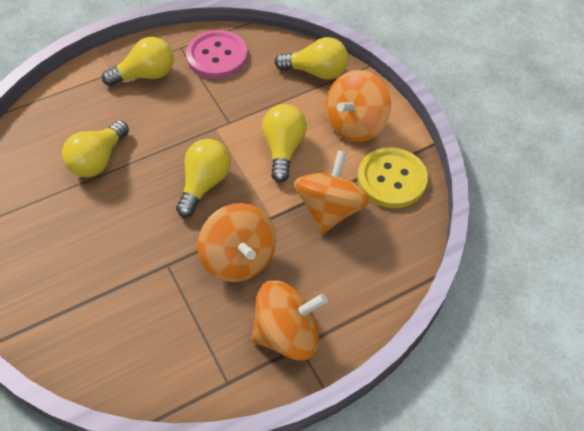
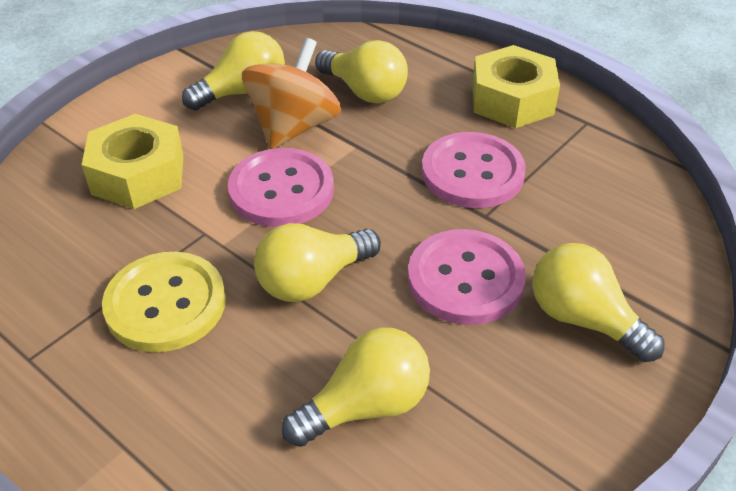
orange spinning top: 4 -> 1
pink button: 1 -> 3
yellow nut: 0 -> 2

